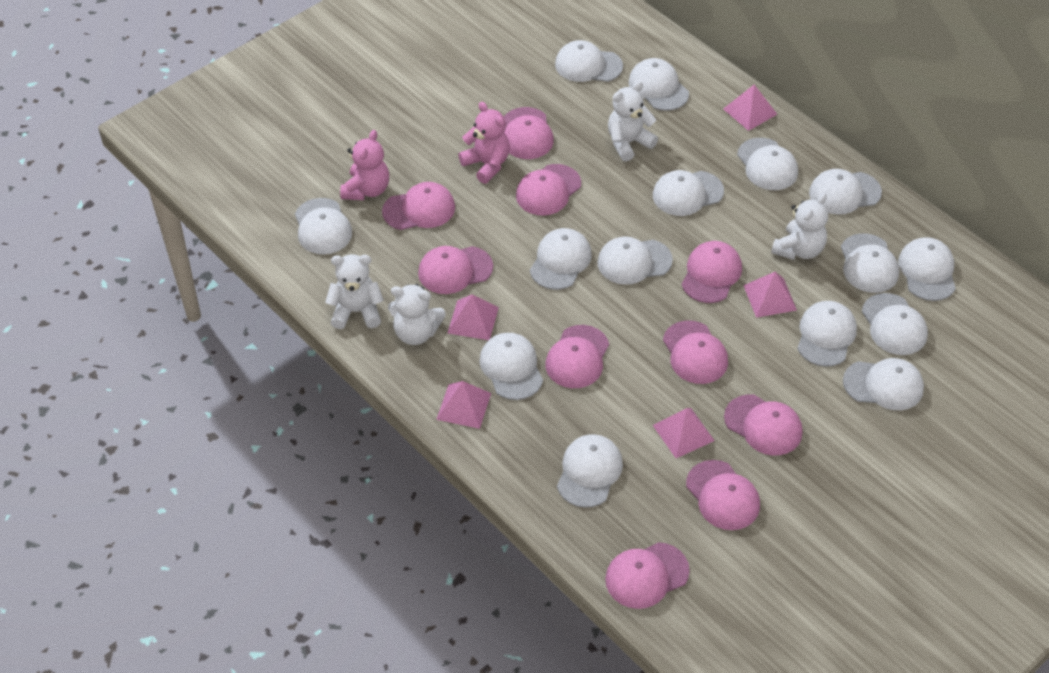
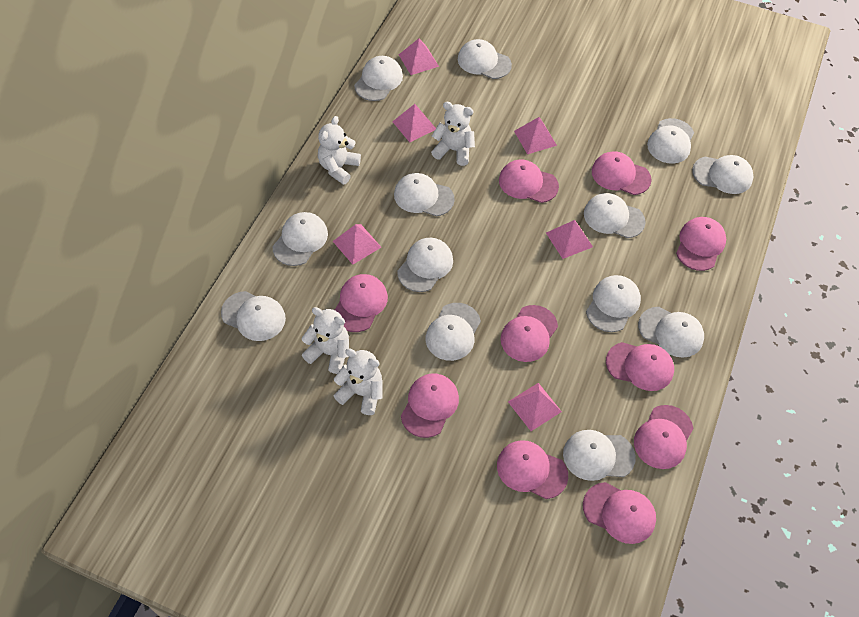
pink pyramid: 5 -> 6
pink teddy bear: 2 -> 0
white cap: 15 -> 13

